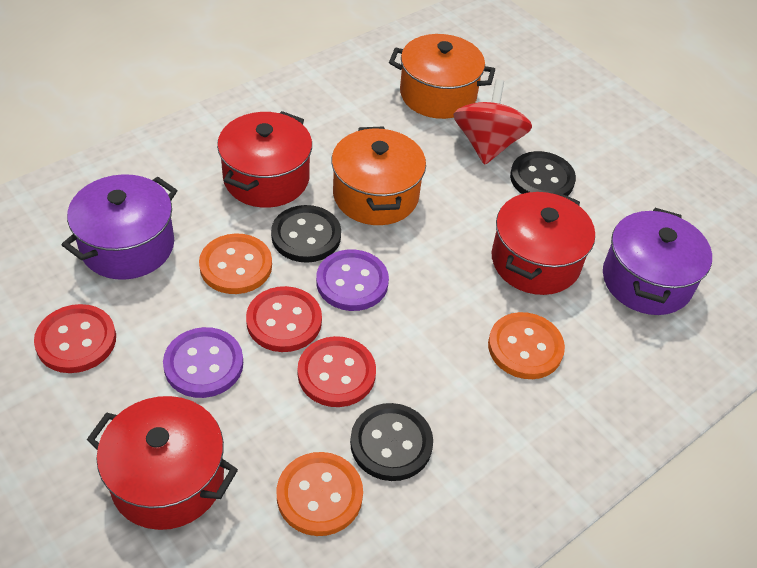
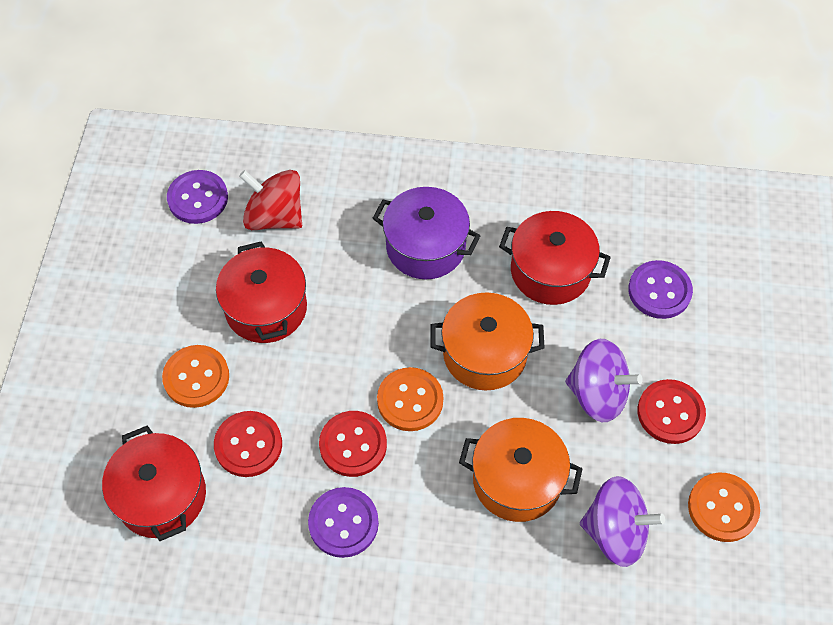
black button: 3 -> 0
purple button: 2 -> 3
purple pot: 2 -> 1
purple spinning top: 0 -> 2

